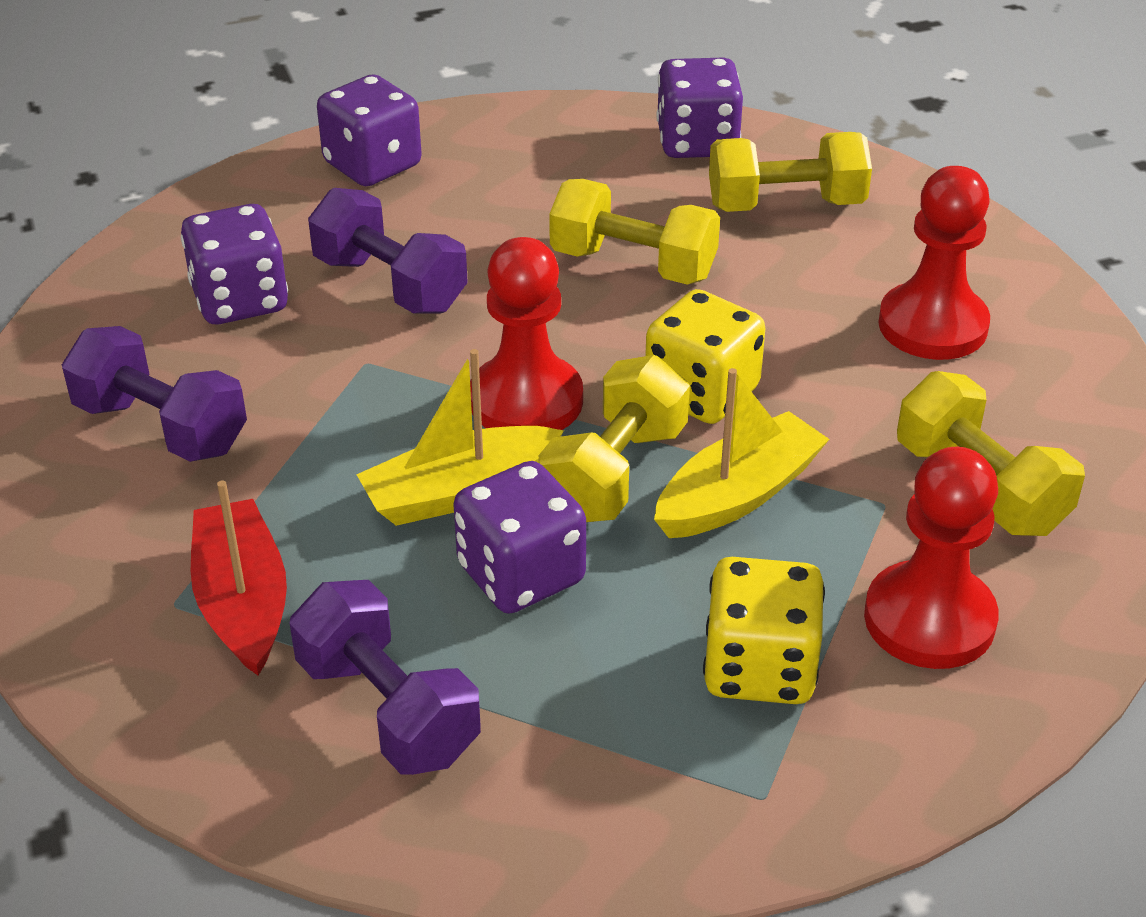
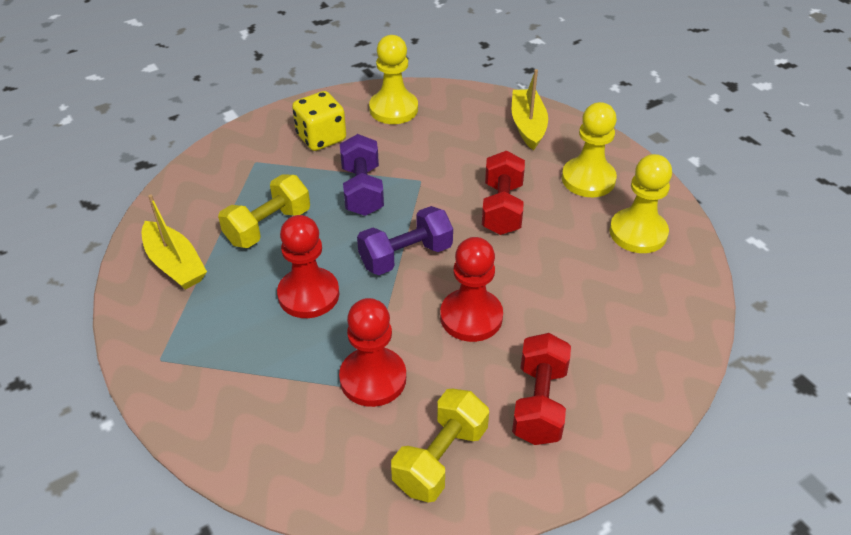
purple dice: 4 -> 0
purple dumbbell: 3 -> 2
red boat: 1 -> 0
red dumbbell: 0 -> 2
yellow dice: 2 -> 1
yellow dumbbell: 4 -> 2
yellow pawn: 0 -> 3

